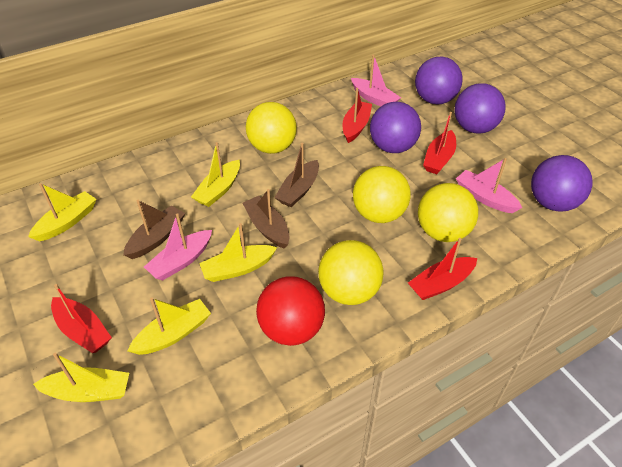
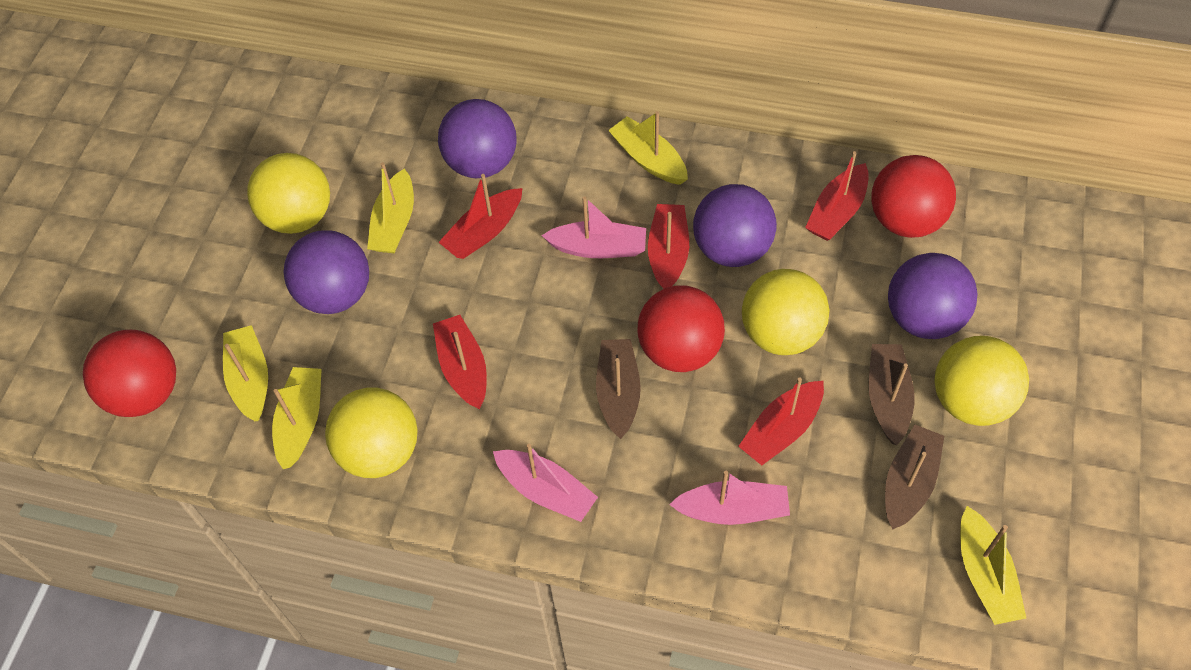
red ball: 1 -> 3
red boat: 4 -> 5

